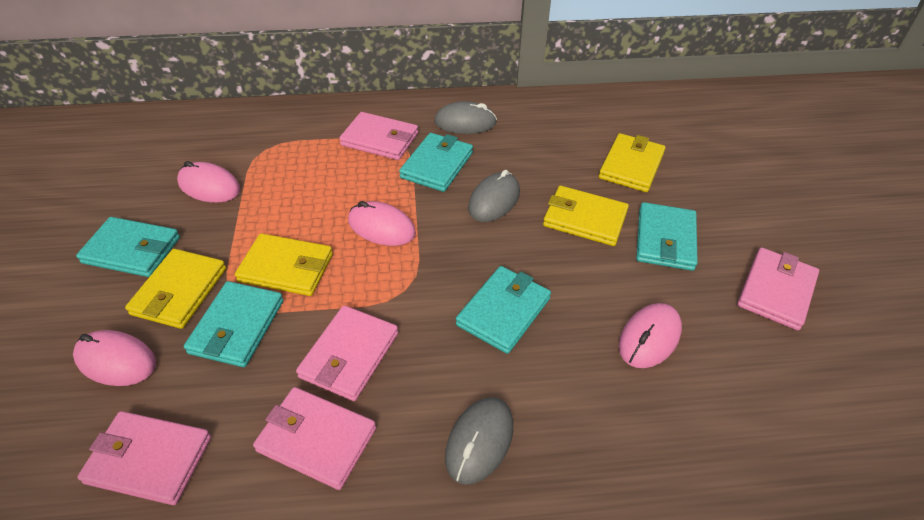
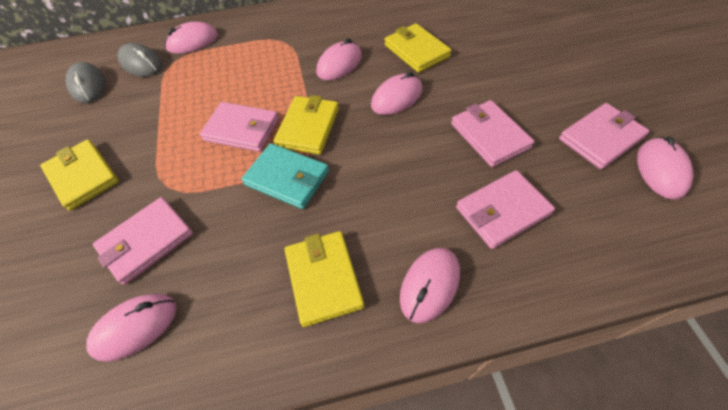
grey mouse: 3 -> 2
pink mouse: 4 -> 6
turquoise wallet: 5 -> 1

